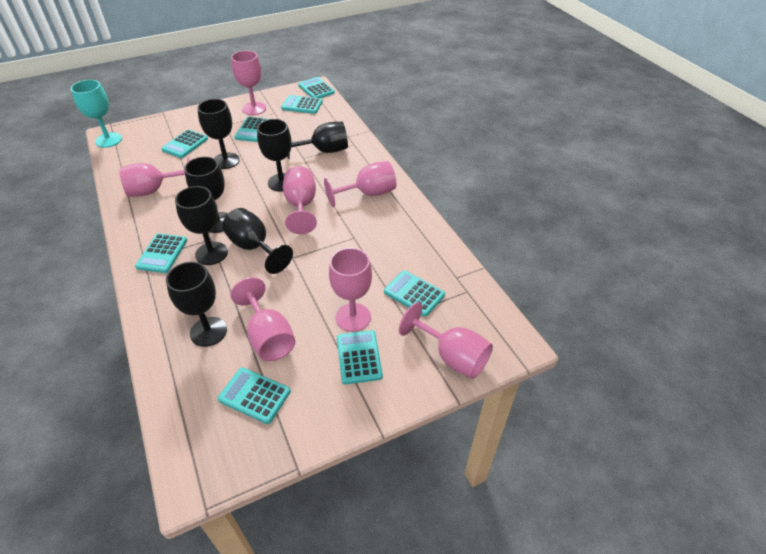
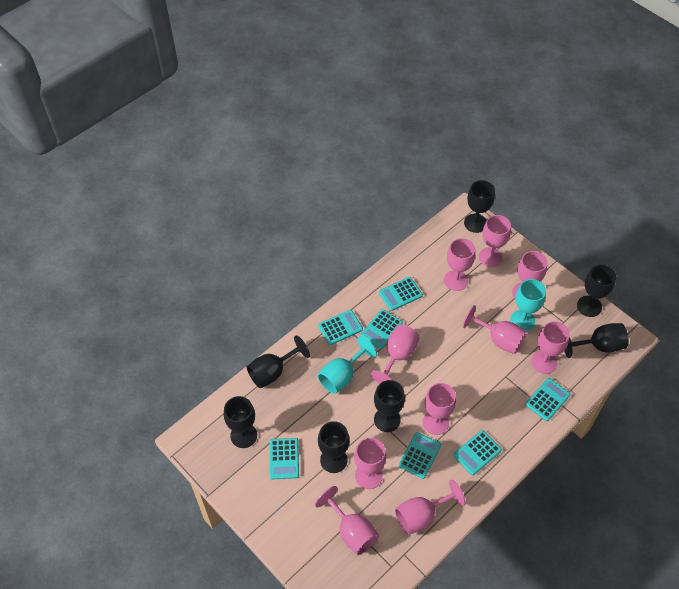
pink goblet: 7 -> 10
turquoise calculator: 8 -> 7
turquoise goblet: 1 -> 2

